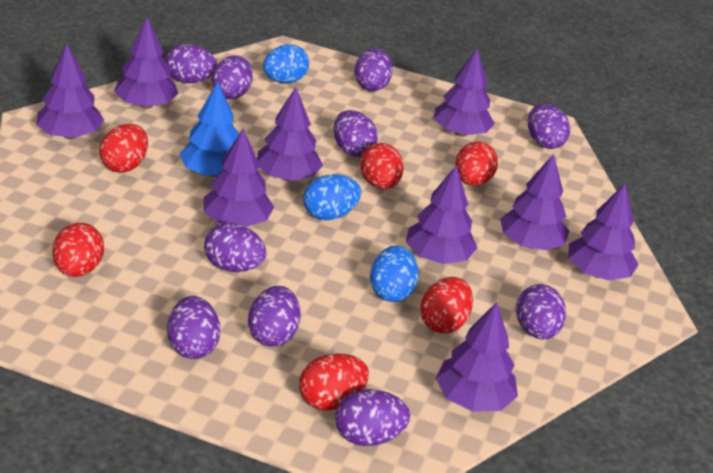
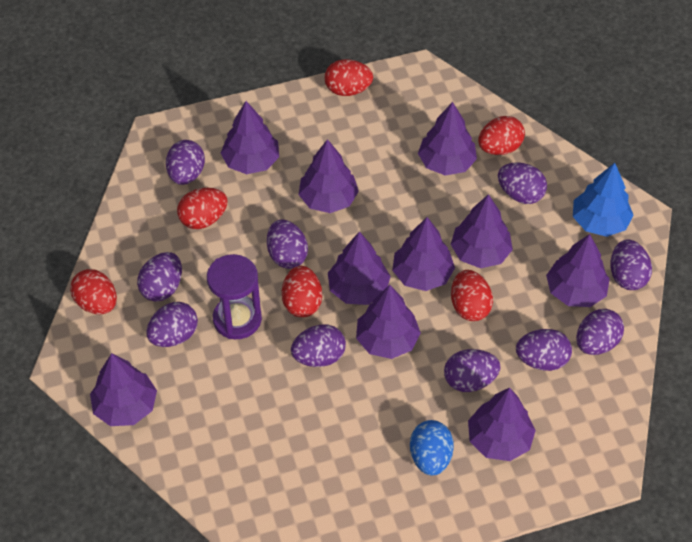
blue egg: 3 -> 1
purple hourglass: 0 -> 1
purple tree: 9 -> 10

